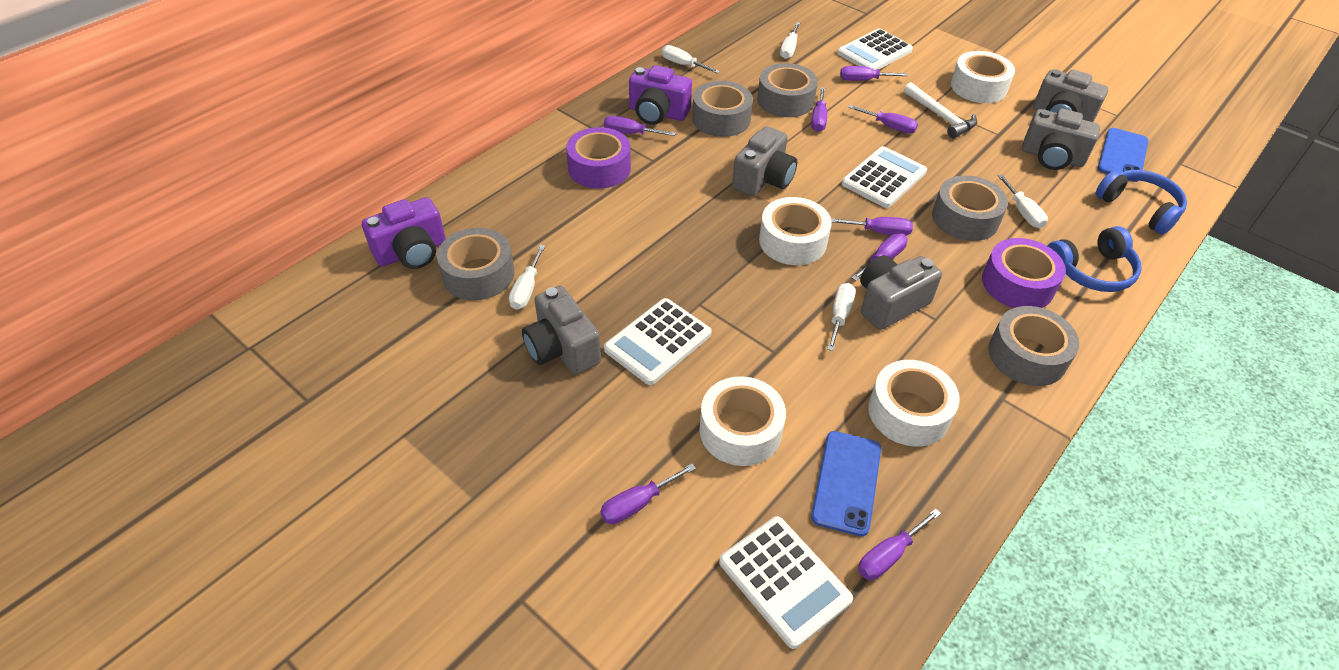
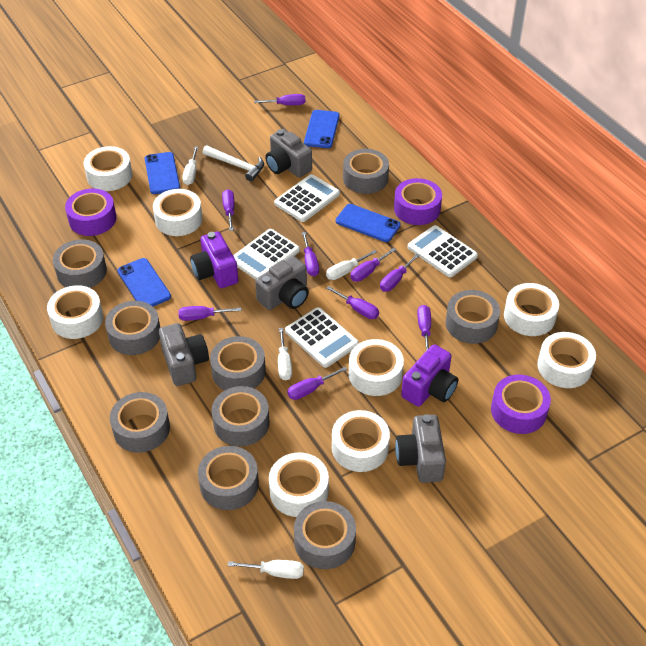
blue headphones: 2 -> 0
blue phone: 2 -> 4
grey camera: 5 -> 4
grey tape: 5 -> 9
purple screwdriver: 8 -> 9
purple tape: 2 -> 3
white screwdriver: 5 -> 4
white tape: 4 -> 8

